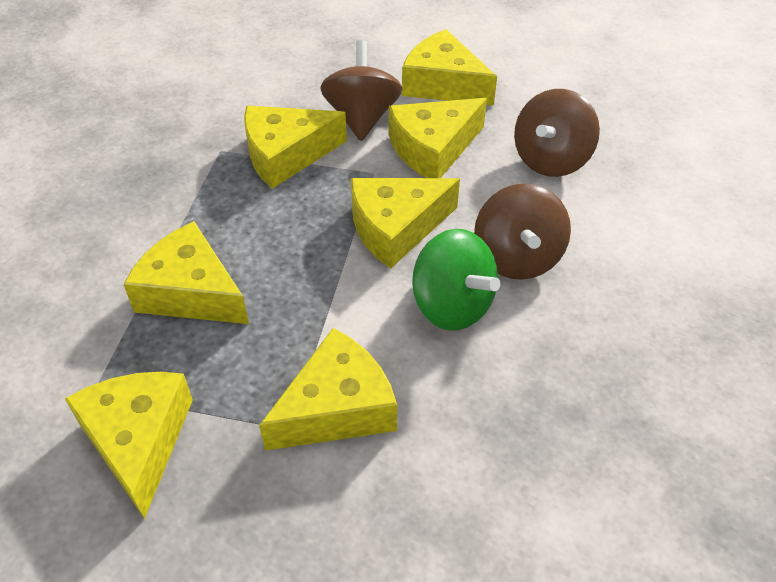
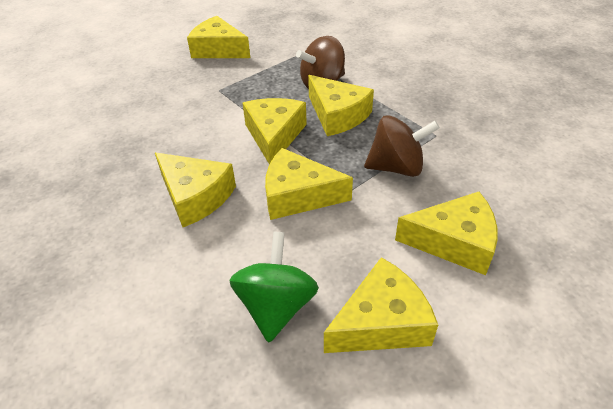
brown spinning top: 3 -> 2

